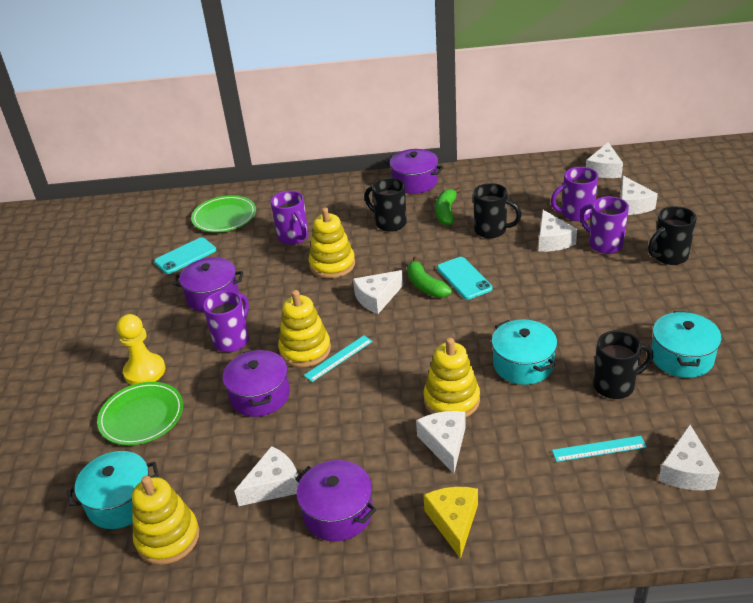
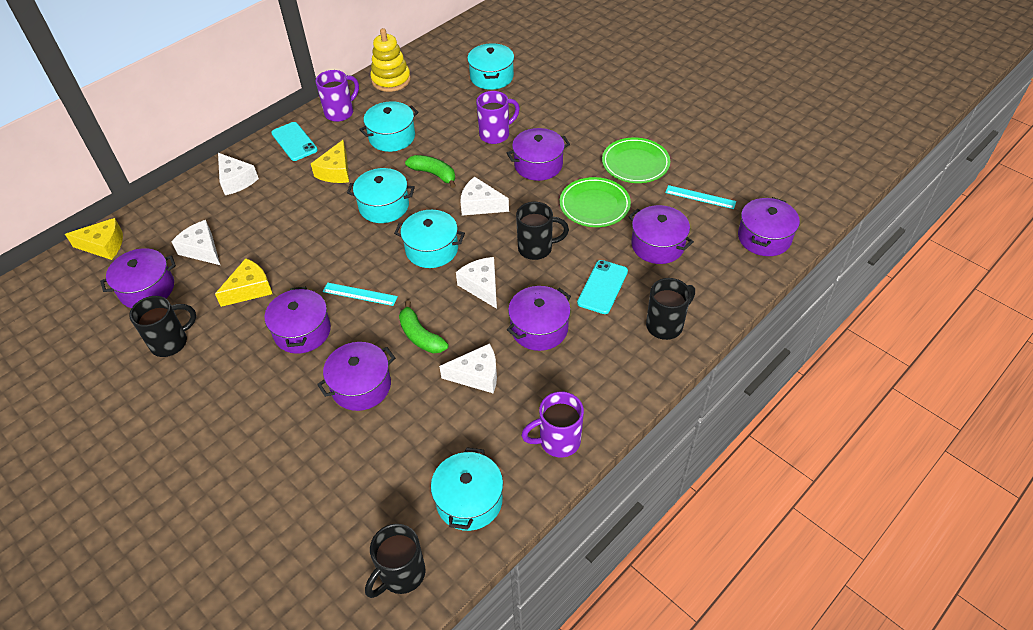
purple mug: 4 -> 3
purple pot: 4 -> 7
turquoise pot: 3 -> 5
white cheese: 7 -> 5
yellow cheese: 1 -> 3
yellow pawn: 1 -> 0
yellow stacking toy: 4 -> 1

